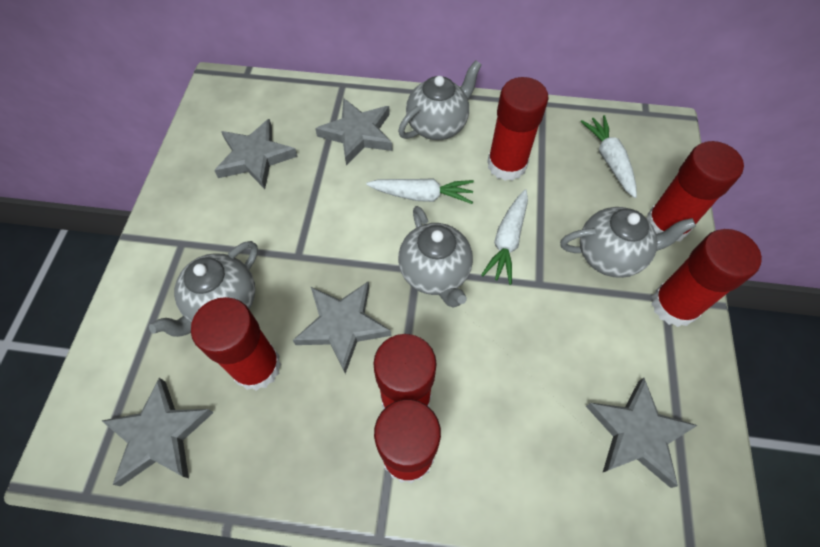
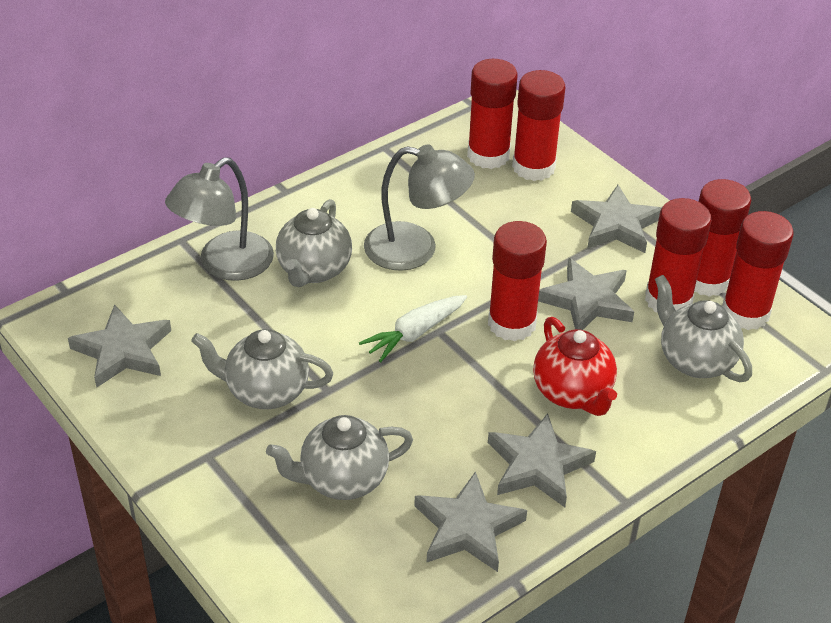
grey lamp: 0 -> 2
red teapot: 0 -> 1
white carrot: 3 -> 1

